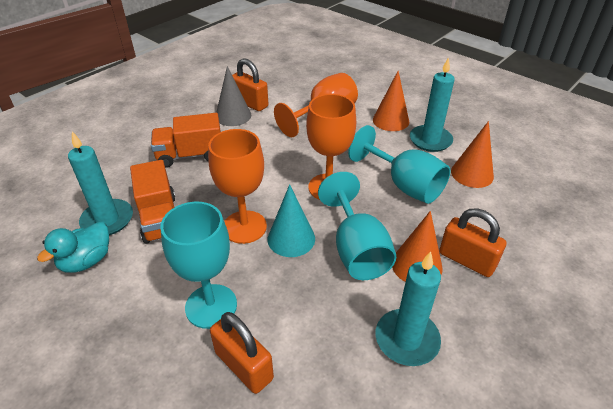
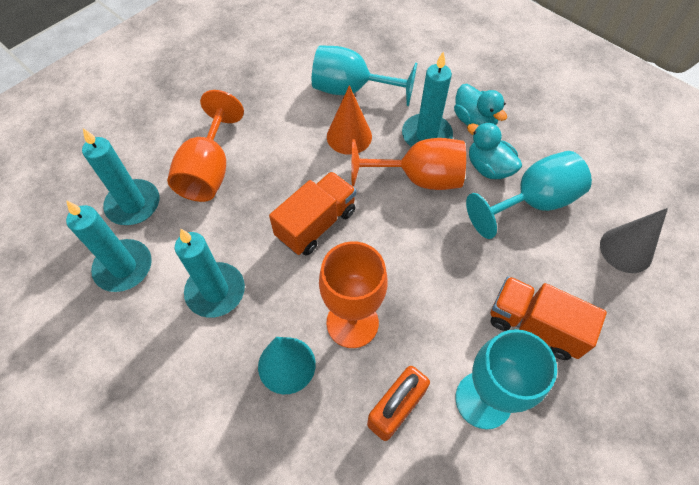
orange cone: 3 -> 1
orange padlock: 3 -> 1
turquoise candle: 3 -> 4
turquoise duck: 1 -> 2

